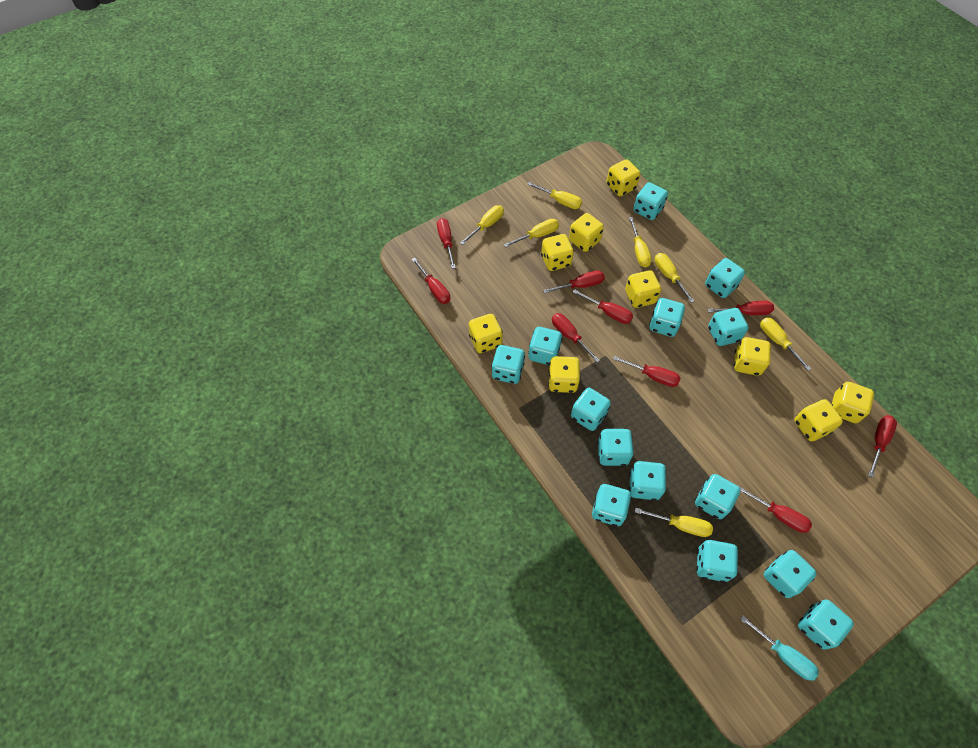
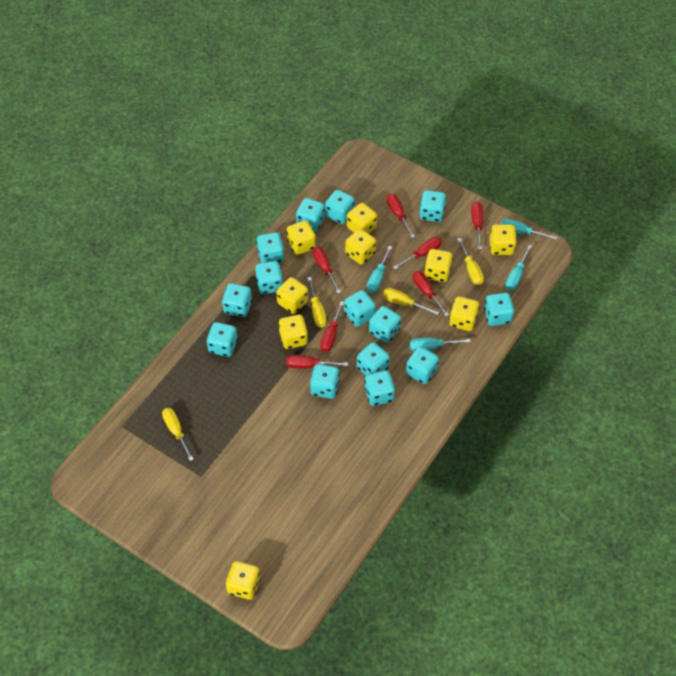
red screwdriver: 9 -> 7
turquoise screwdriver: 1 -> 4
yellow screwdriver: 7 -> 4

